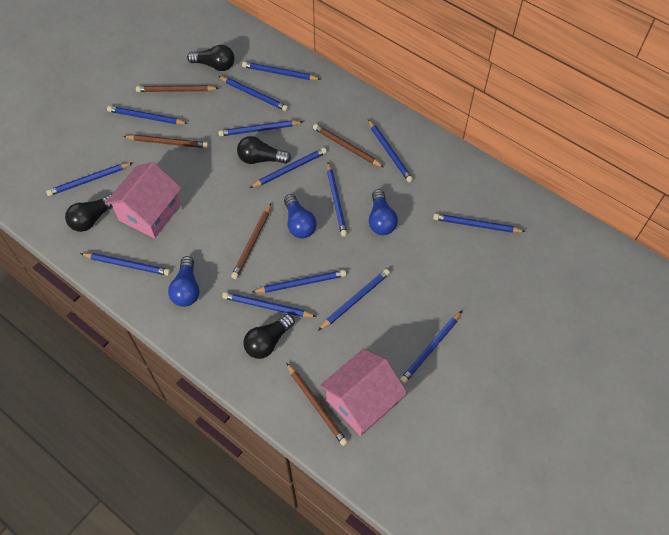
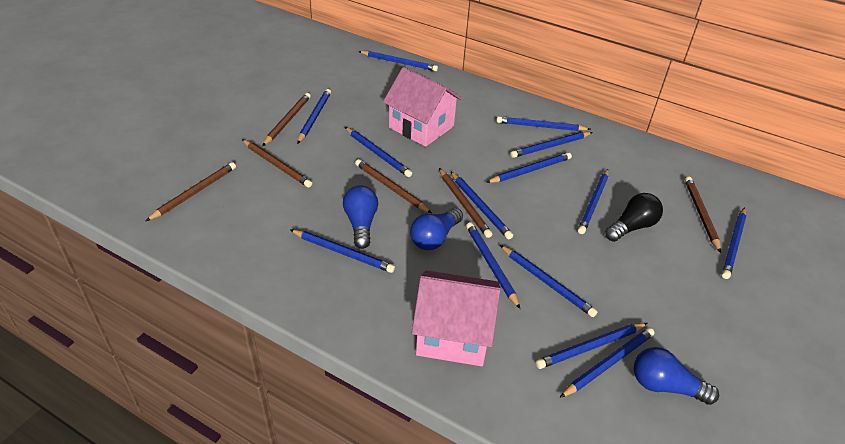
black light bulb: 4 -> 1
brown pencil: 5 -> 6

